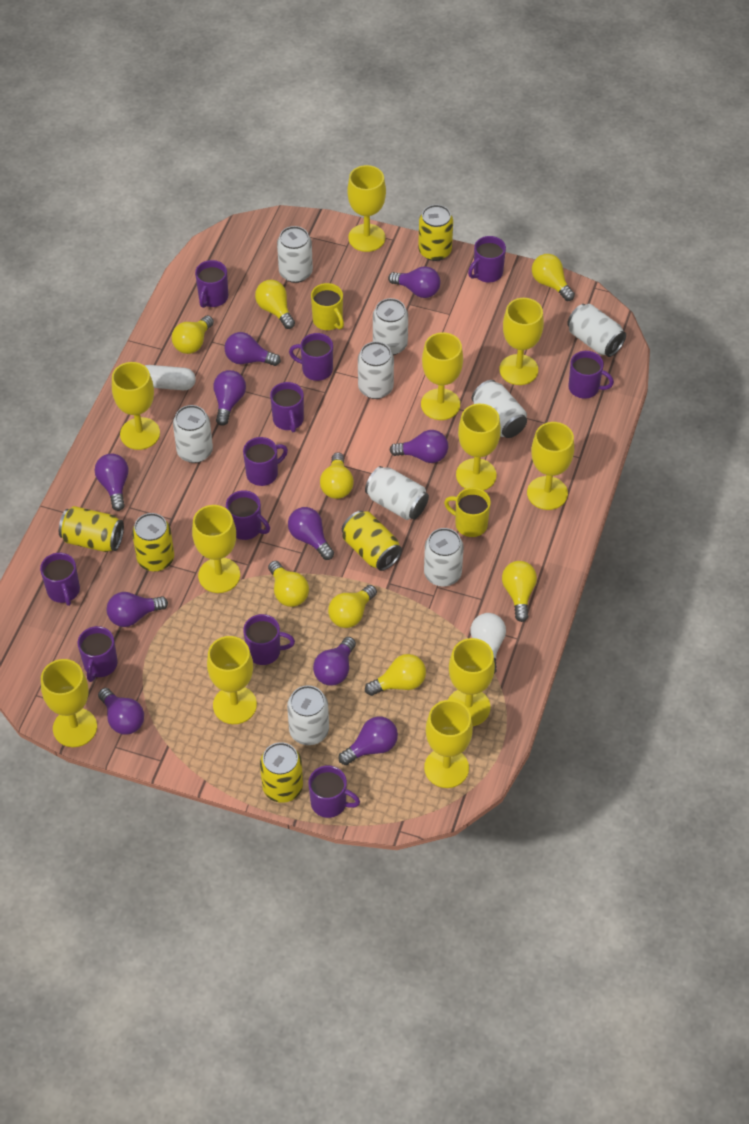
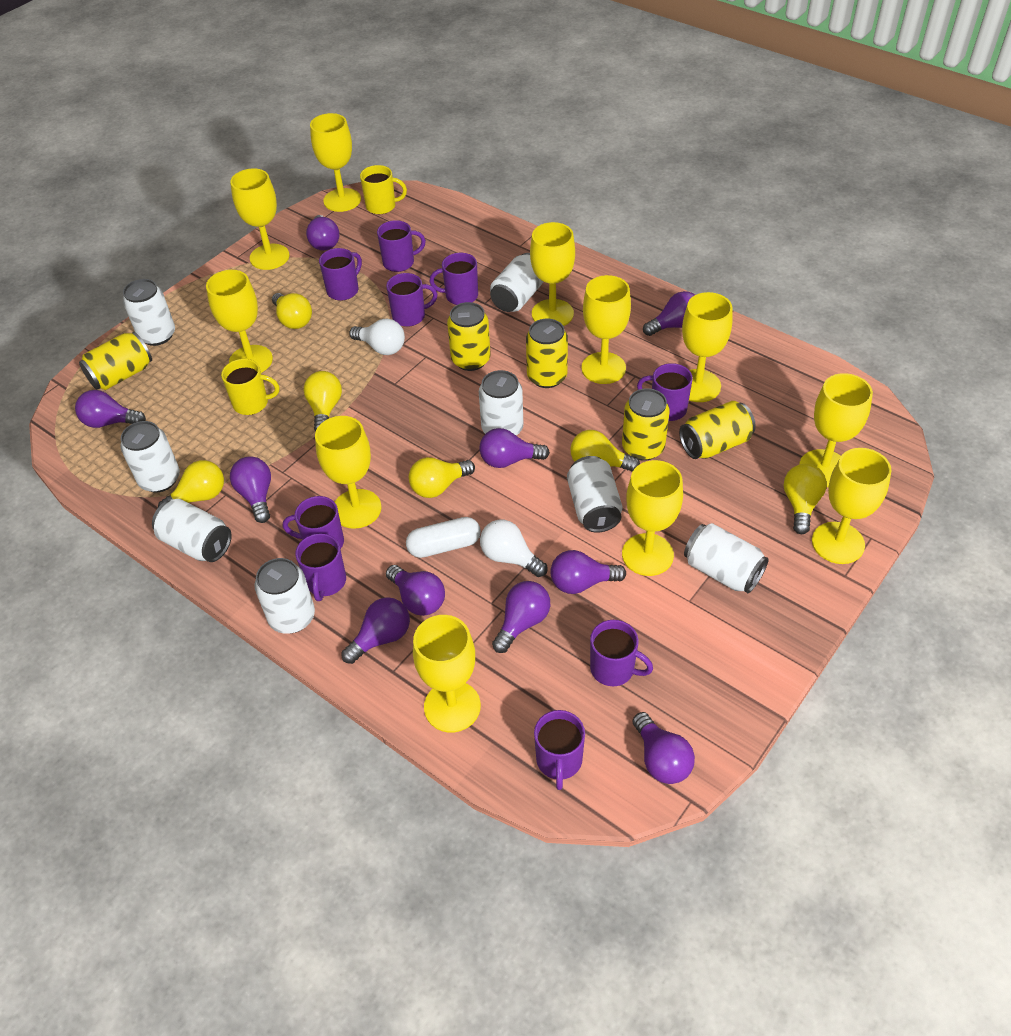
purple mug: 11 -> 9
white can: 9 -> 8
white light bulb: 1 -> 2
yellow light bulb: 8 -> 6

